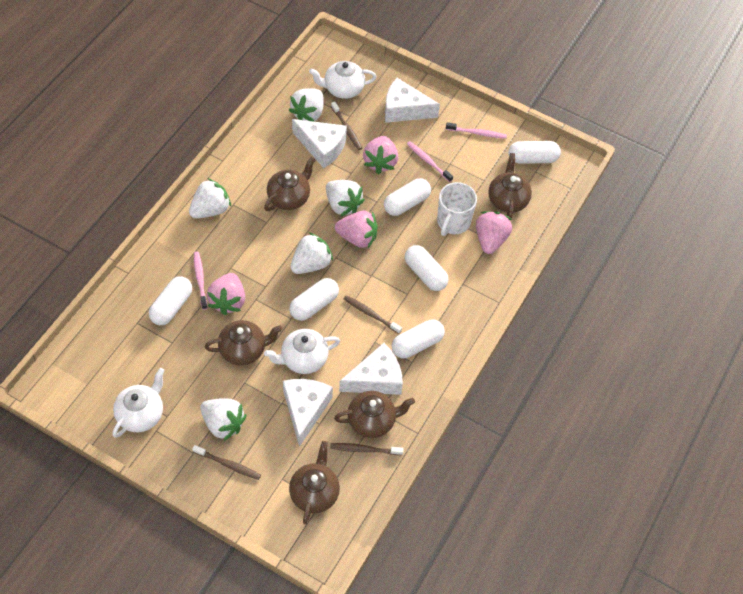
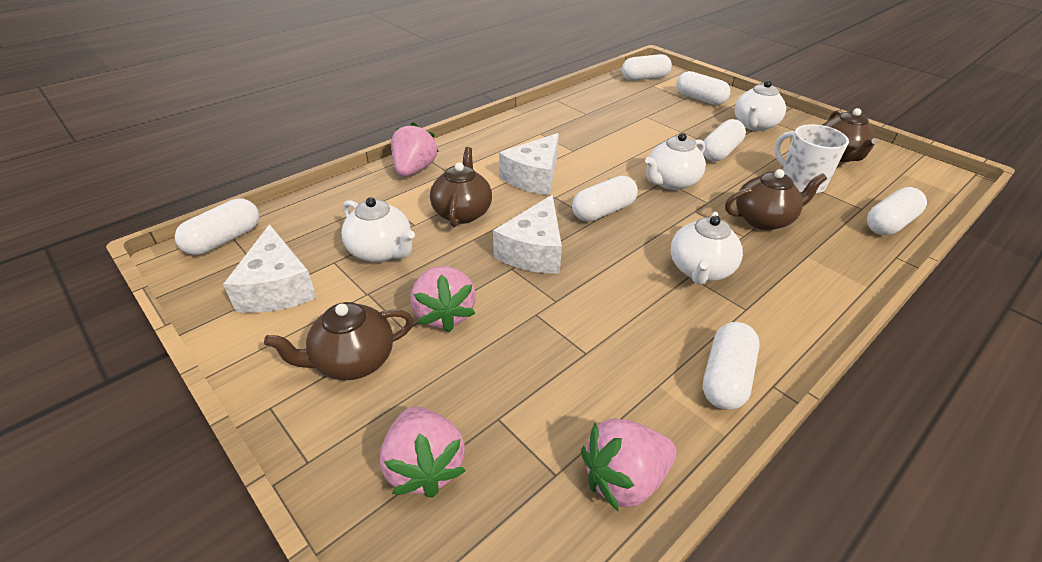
brown teapot: 5 -> 4
brown toothbrush: 4 -> 0
pink toothbrush: 3 -> 0
white capsule: 6 -> 7
white cheese: 4 -> 3
white strawberry: 5 -> 0
white teapot: 3 -> 4

